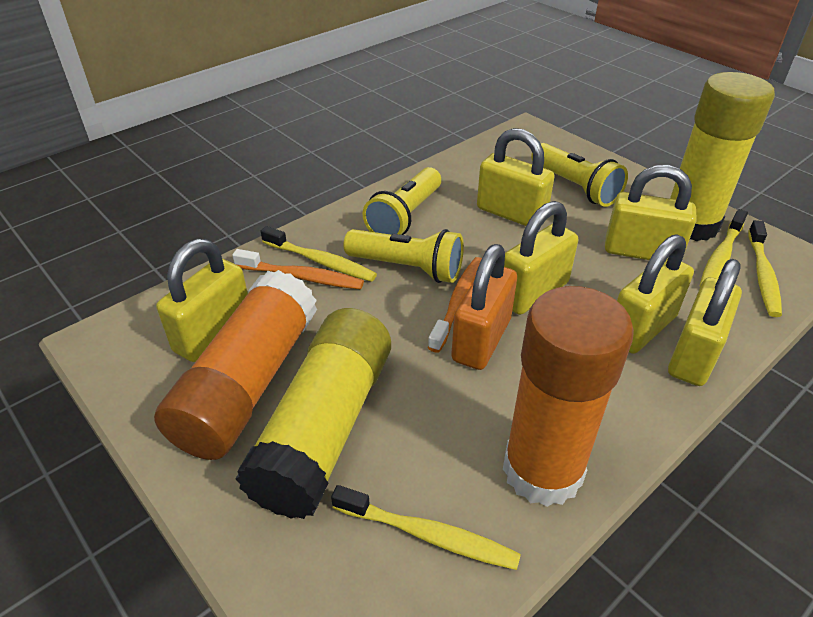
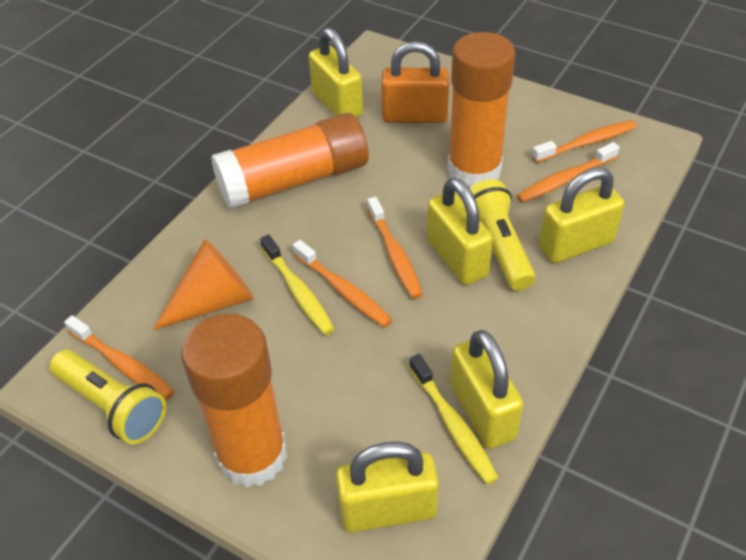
orange cone: 0 -> 1
orange glue stick: 2 -> 3
orange toothbrush: 2 -> 5
yellow flashlight: 3 -> 2
yellow glue stick: 2 -> 0
yellow padlock: 6 -> 5
yellow toothbrush: 4 -> 2

